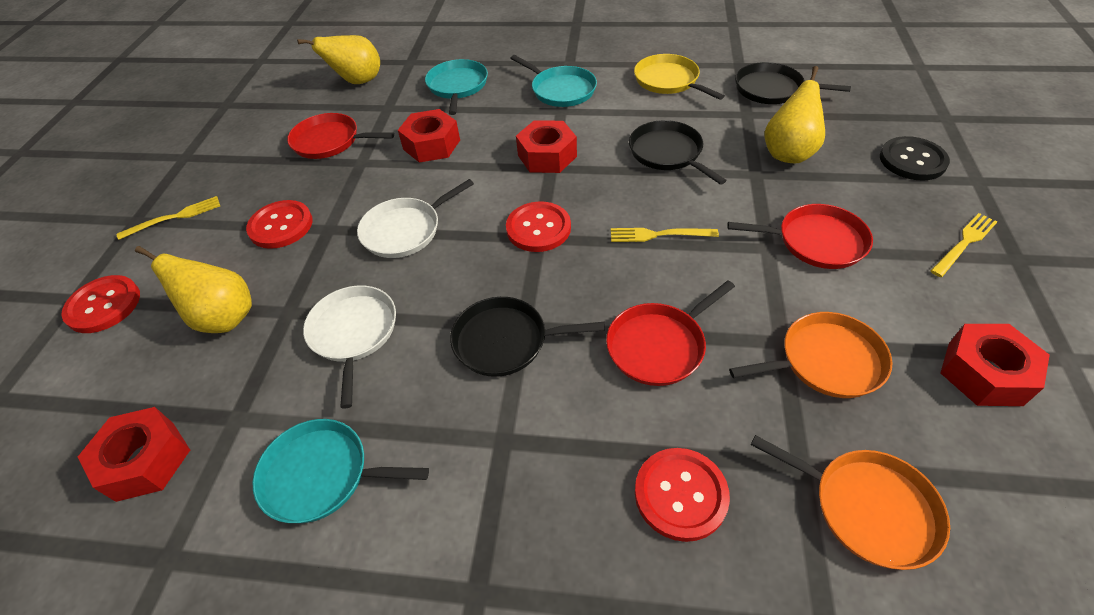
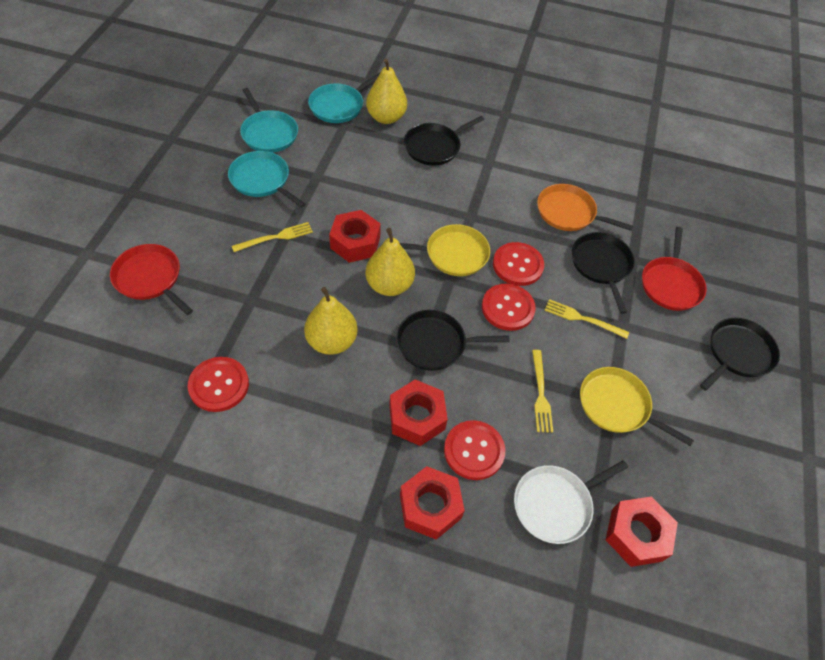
black button: 1 -> 0
black pan: 3 -> 4
orange pan: 2 -> 1
red pan: 3 -> 2
white pan: 2 -> 1
yellow pan: 1 -> 2

